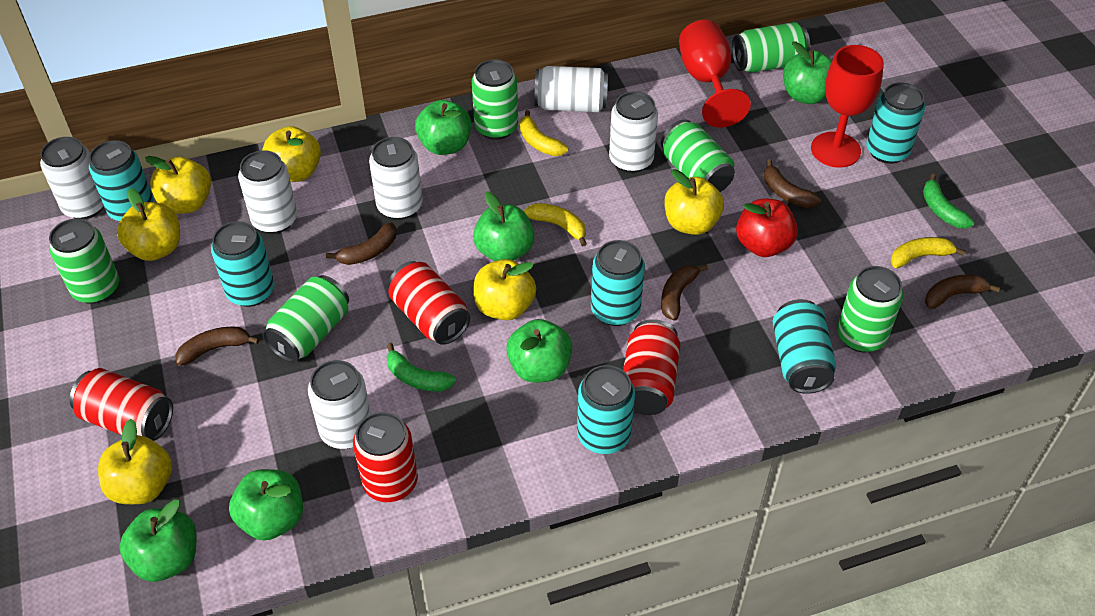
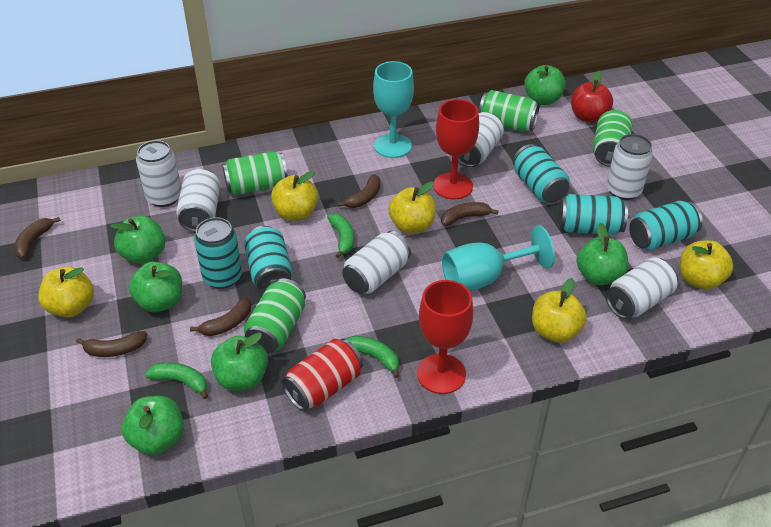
green banana: 2 -> 3
green can: 6 -> 4
red can: 4 -> 1
turquoise can: 6 -> 5
turquoise goblet: 0 -> 2
yellow apple: 6 -> 5
yellow banana: 3 -> 0

